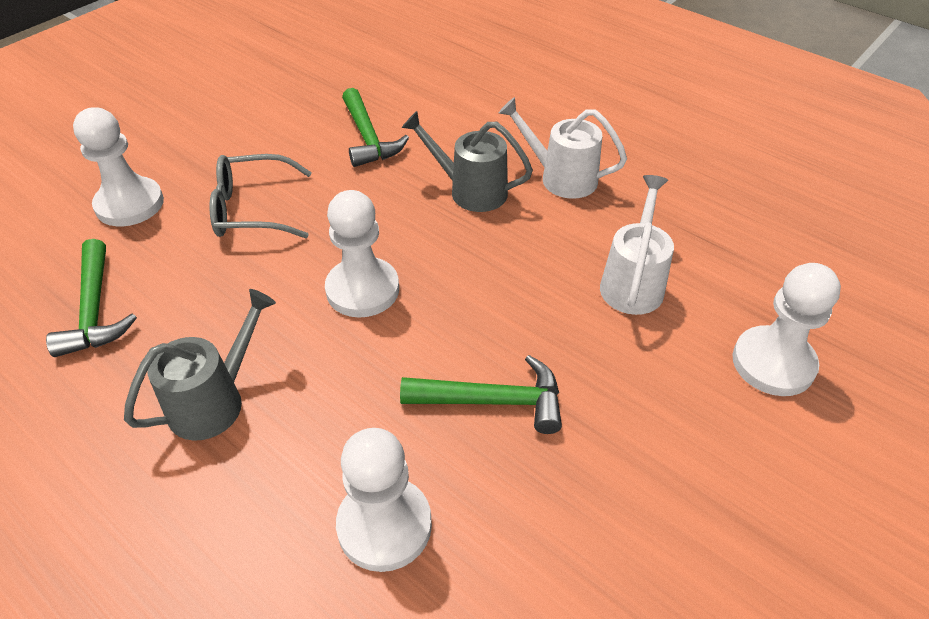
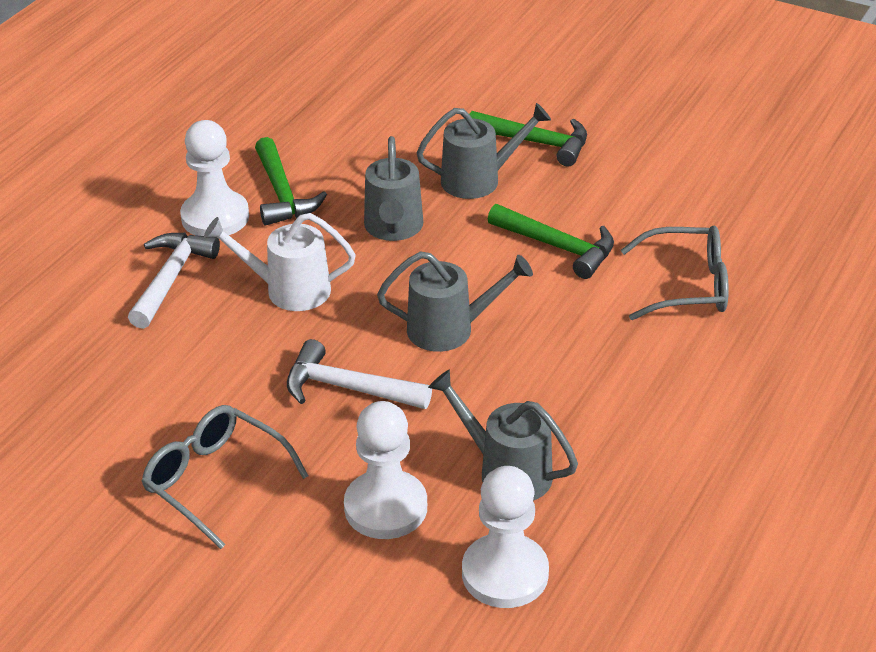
grey glasses: 1 -> 2
grey watering can: 2 -> 4
white hammer: 0 -> 2
white pawn: 4 -> 3
white watering can: 2 -> 1

